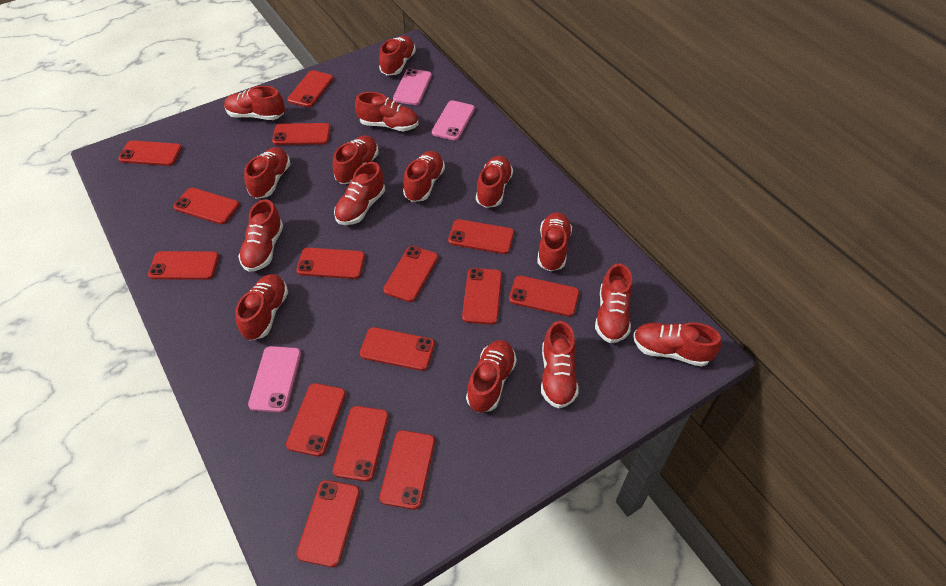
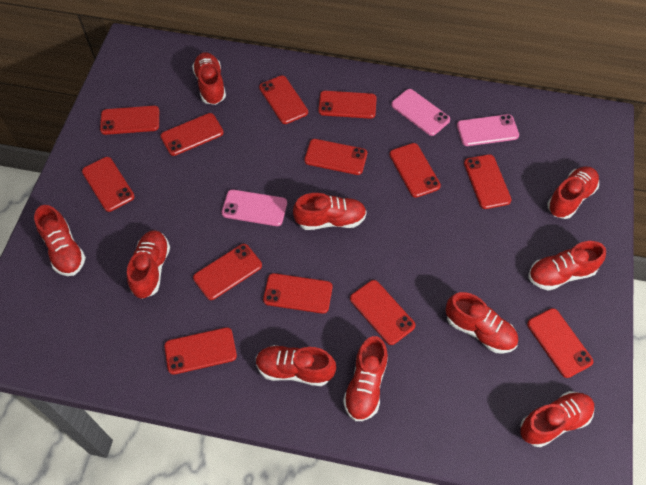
red phone: 15 -> 13
red shoe: 15 -> 10

